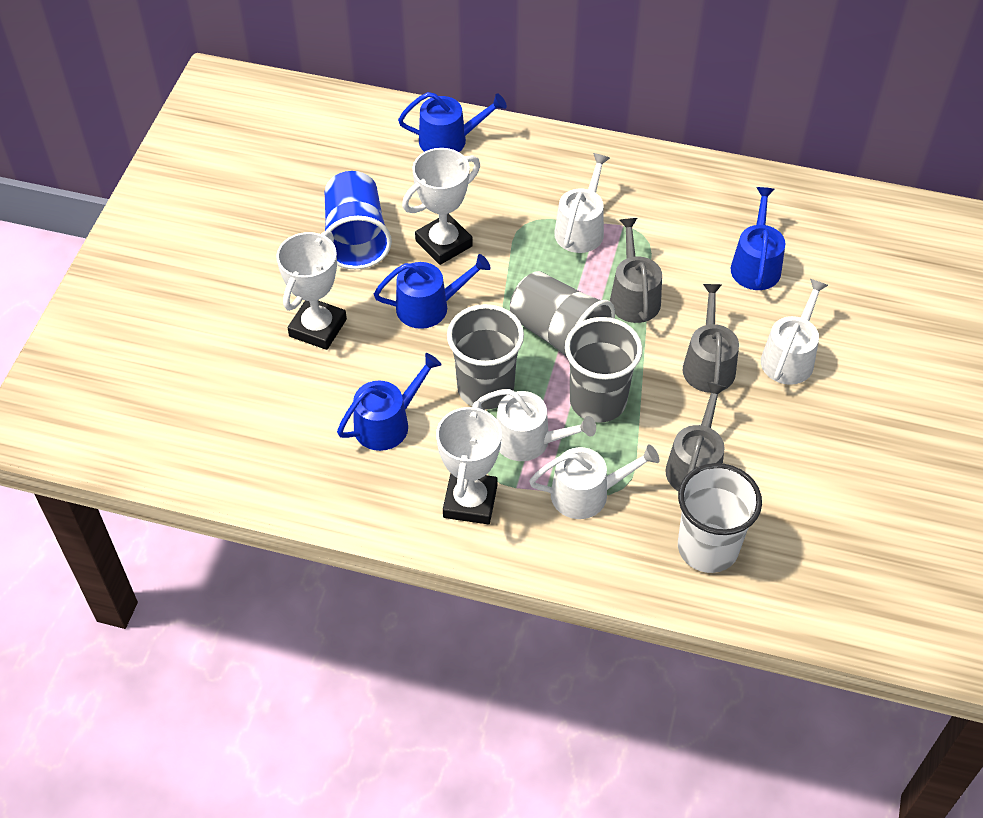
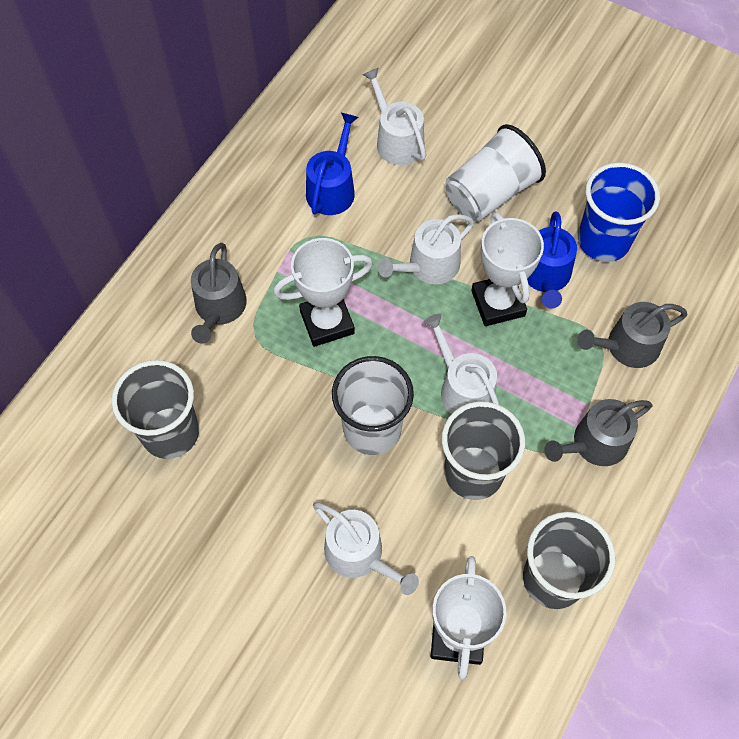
blue watering can: 4 -> 2
white cup: 1 -> 2

